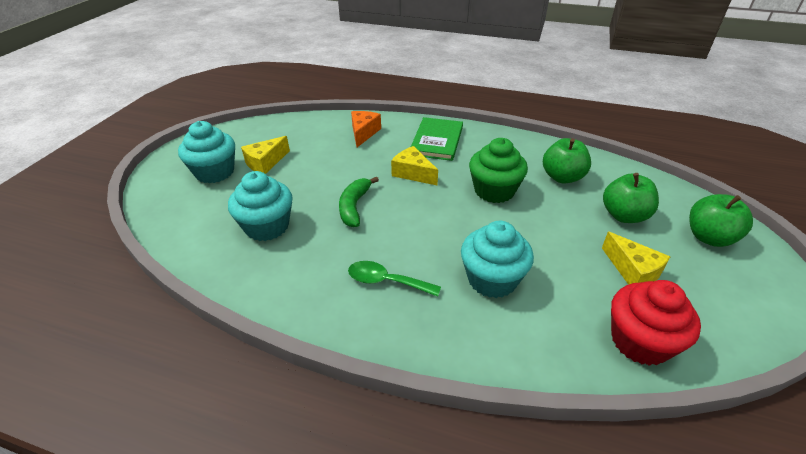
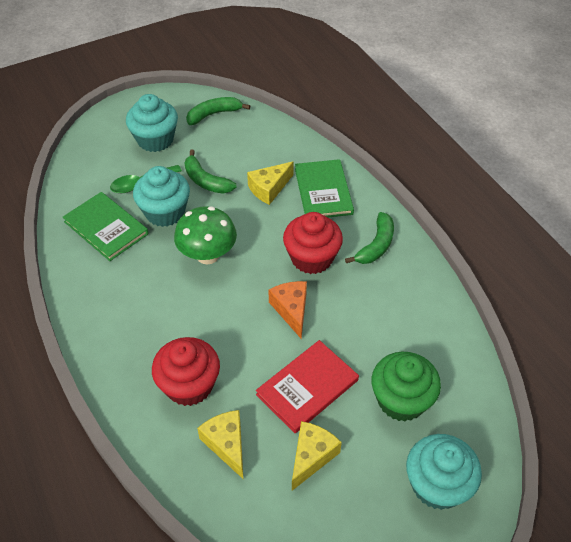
green apple: 3 -> 0
green banana: 1 -> 3
green book: 1 -> 2
green mushroom: 0 -> 1
red book: 0 -> 1
red cupcake: 1 -> 2

